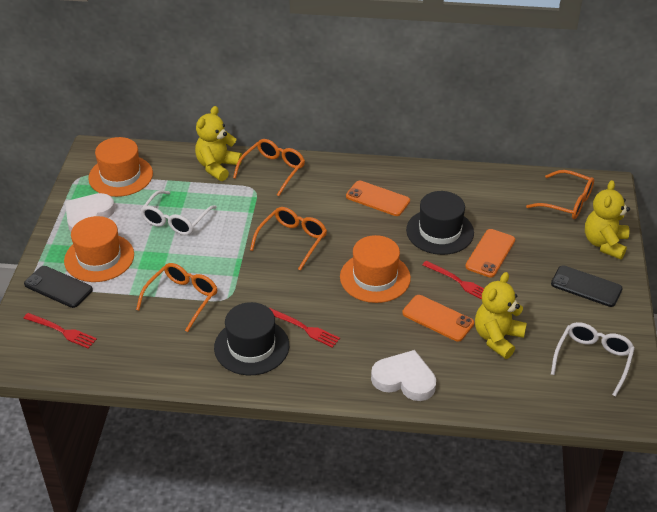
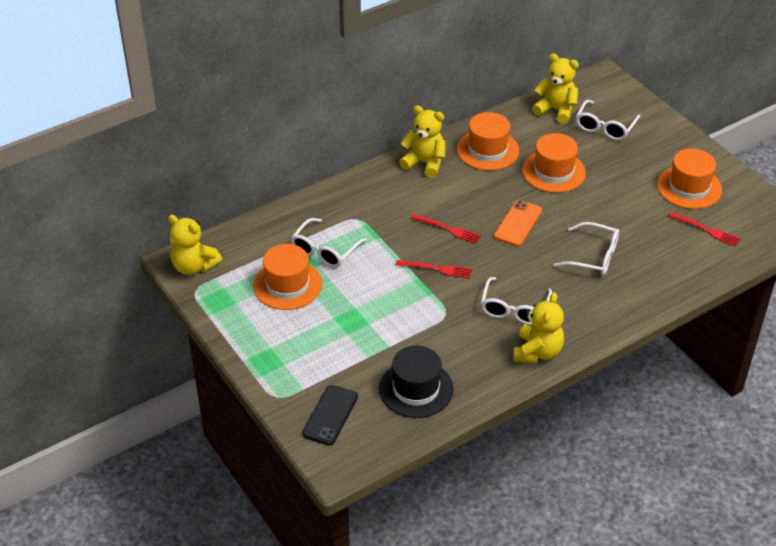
black hat: 2 -> 1
black phone: 2 -> 1
orange glasses: 4 -> 0
orange hat: 3 -> 4
orange phone: 3 -> 1
white glasses: 2 -> 4
white heart: 2 -> 0
yellow teddy bear: 3 -> 4

